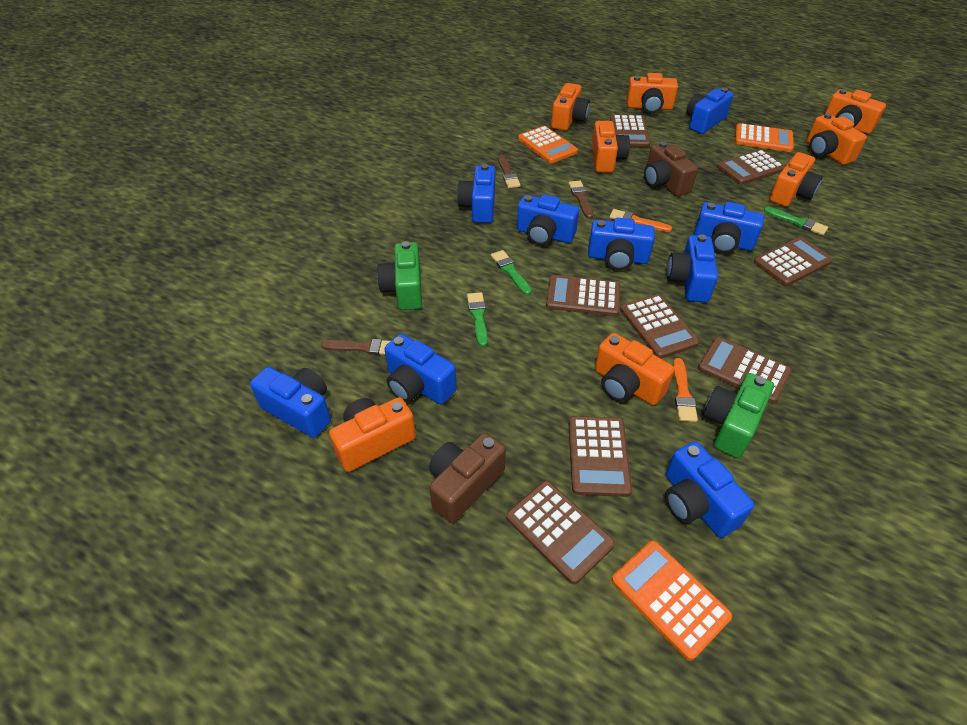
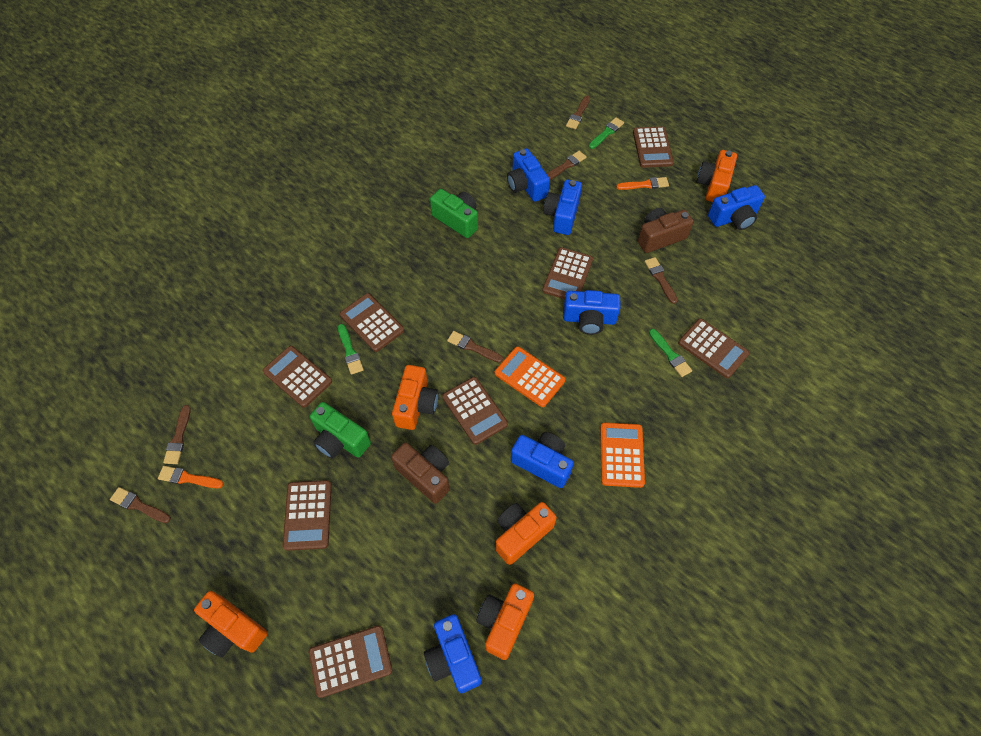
blue camera: 9 -> 6
brown brush: 3 -> 6
orange calculator: 3 -> 2
orange camera: 8 -> 5

